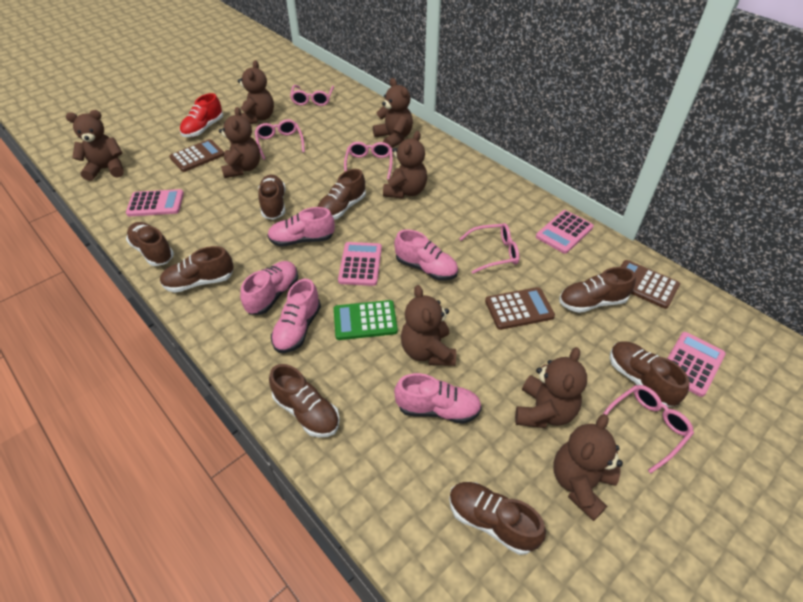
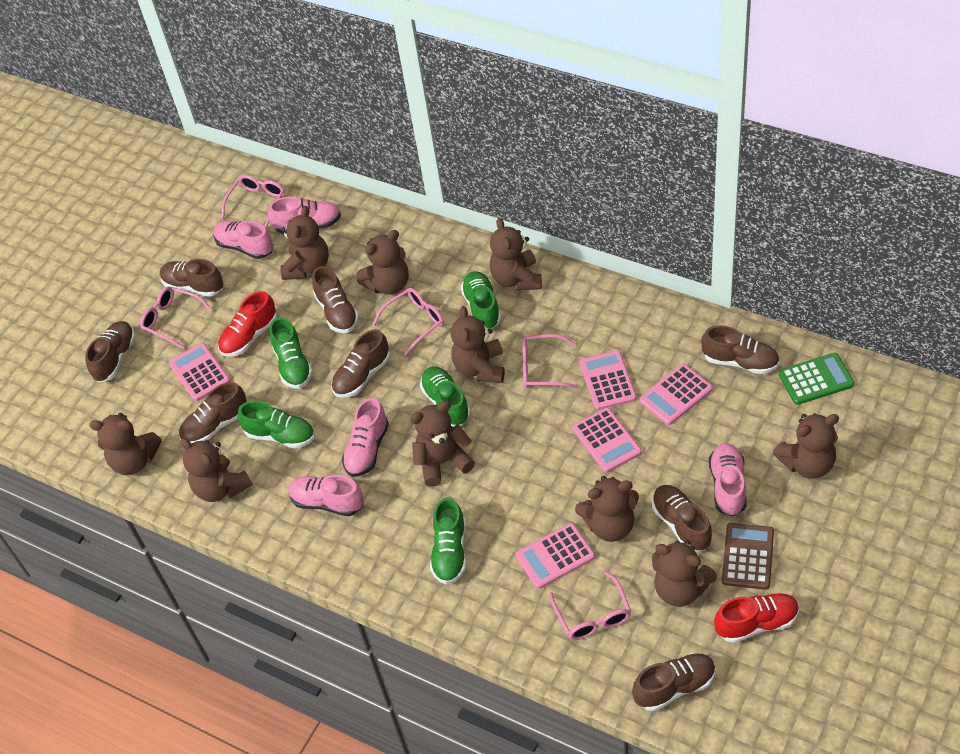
brown calculator: 3 -> 1
brown teddy bear: 8 -> 10
green shoe: 0 -> 5
pink calculator: 4 -> 5
red shoe: 1 -> 2

